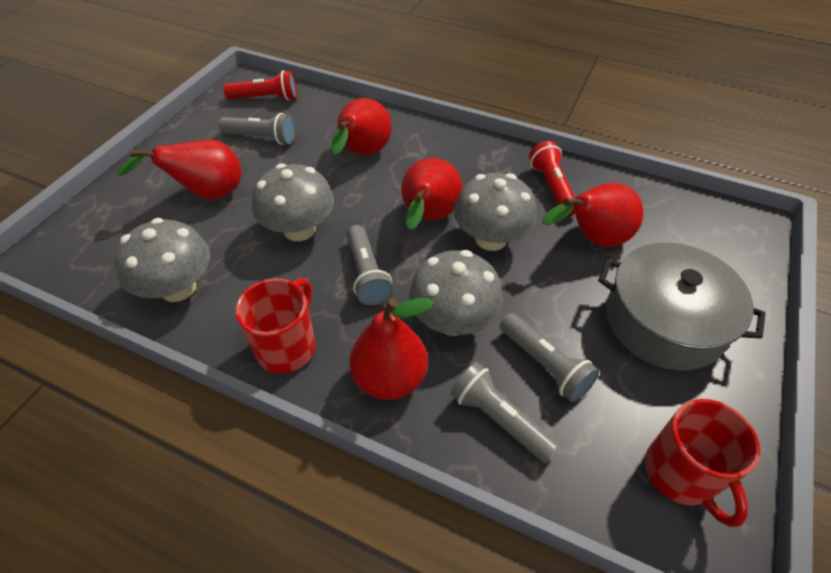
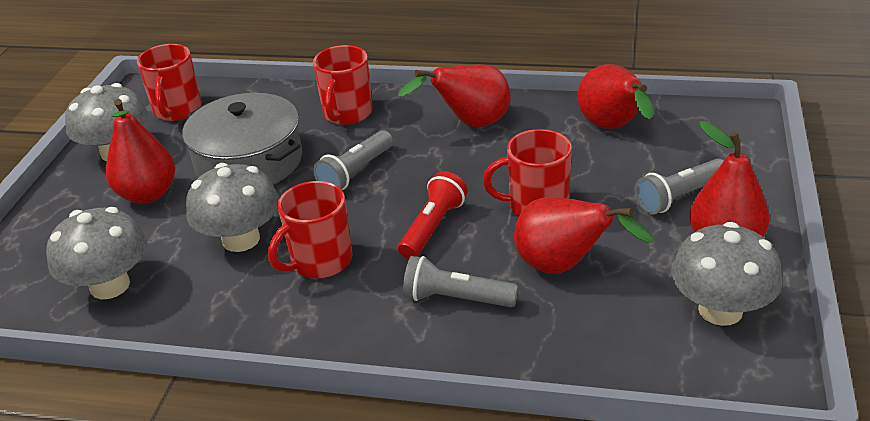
grey flashlight: 4 -> 3
red flashlight: 2 -> 1
red mug: 2 -> 4

